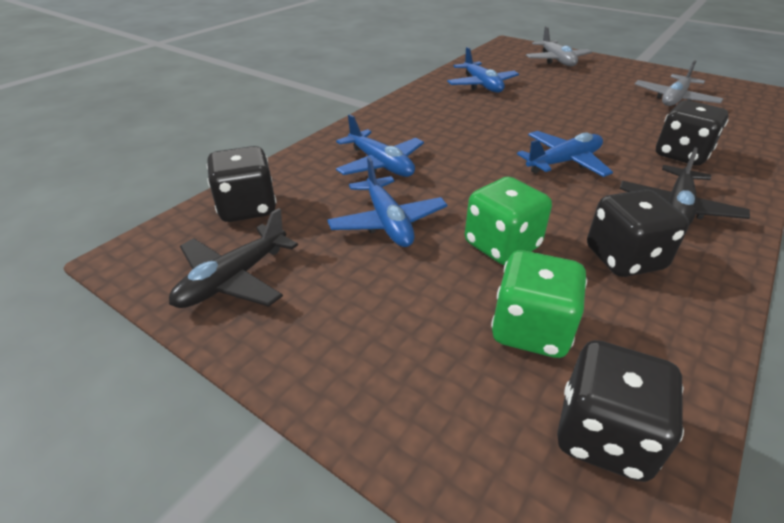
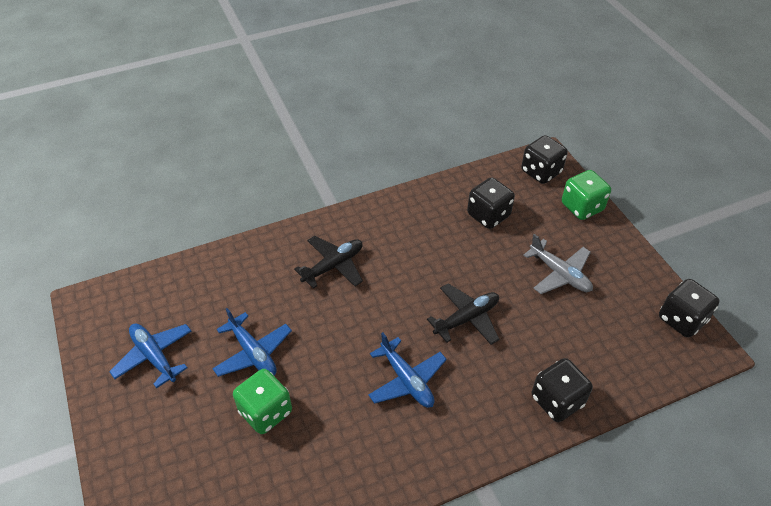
blue plane: 4 -> 3
grey plane: 2 -> 1

